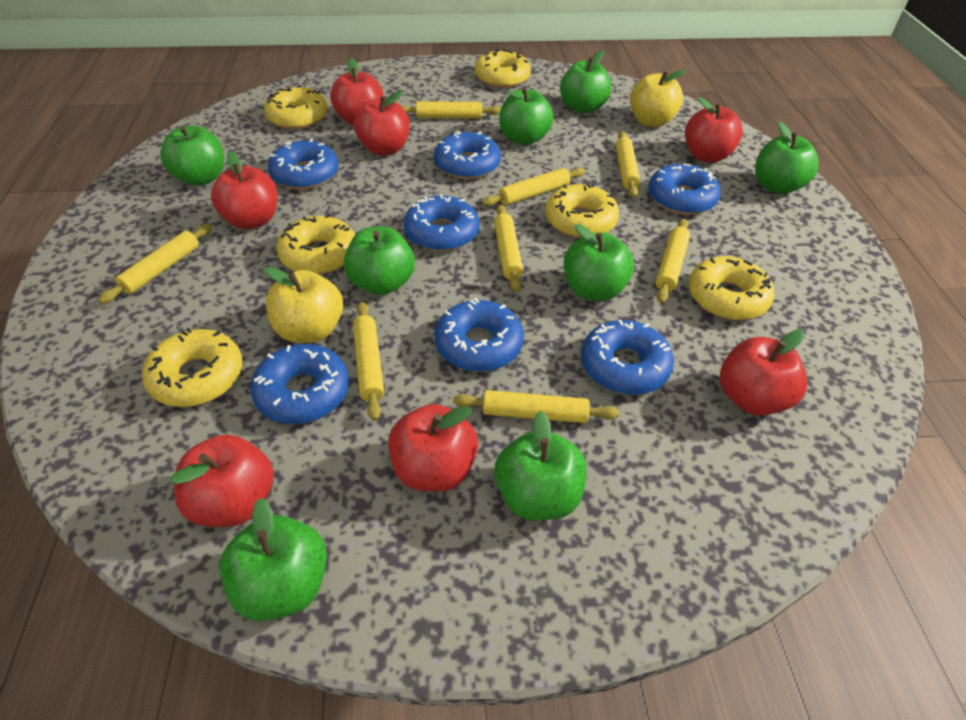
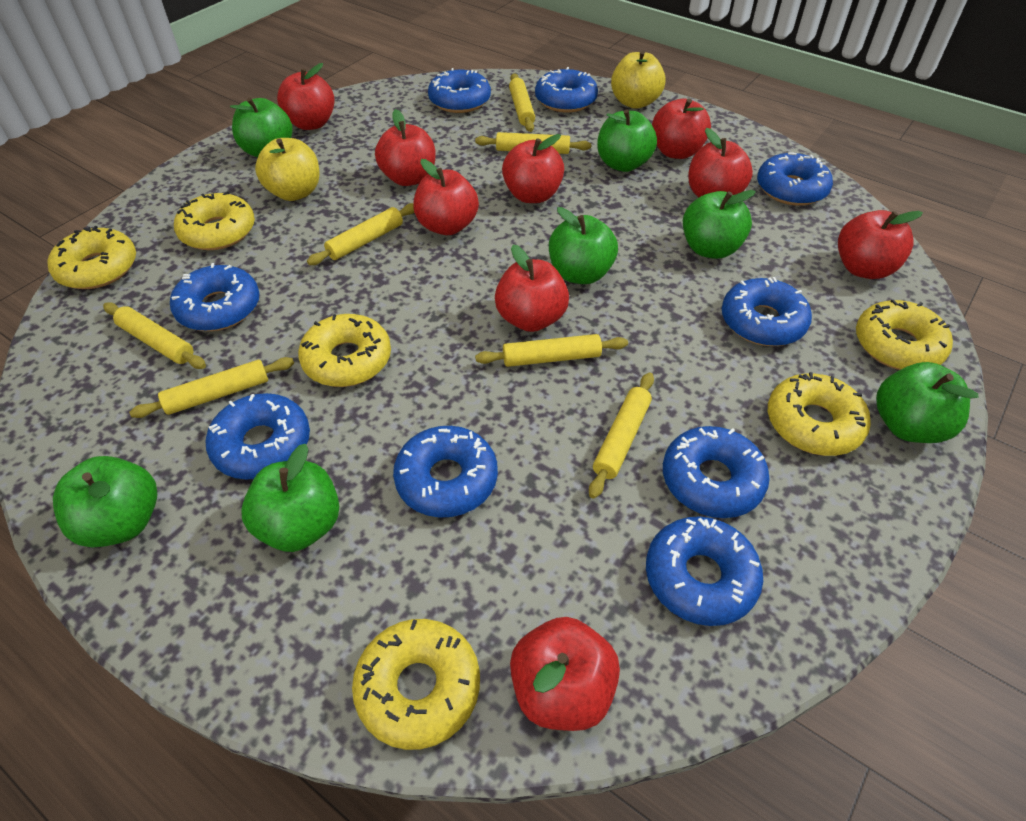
blue donut: 7 -> 9
green apple: 8 -> 7
red apple: 7 -> 9
yellow rolling pin: 8 -> 7

